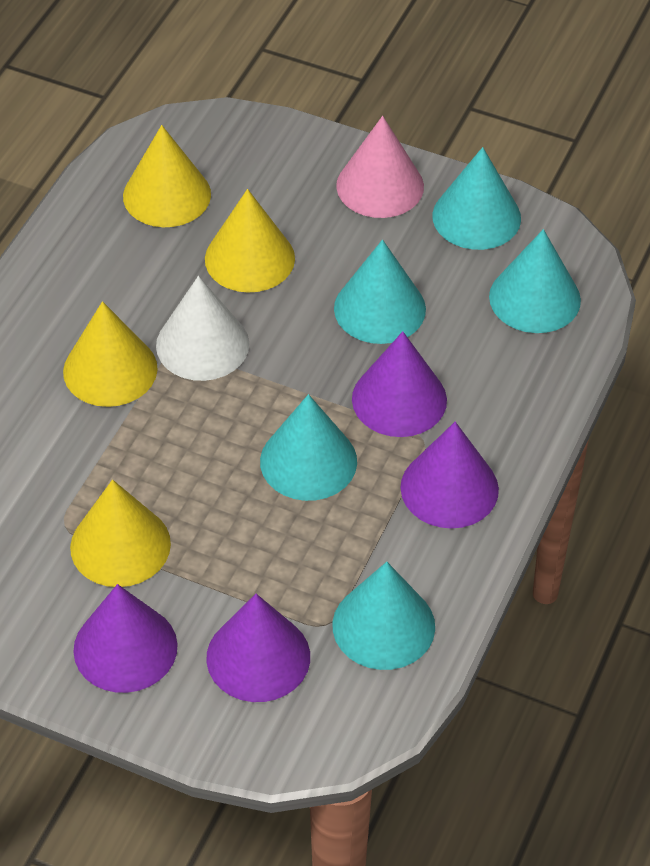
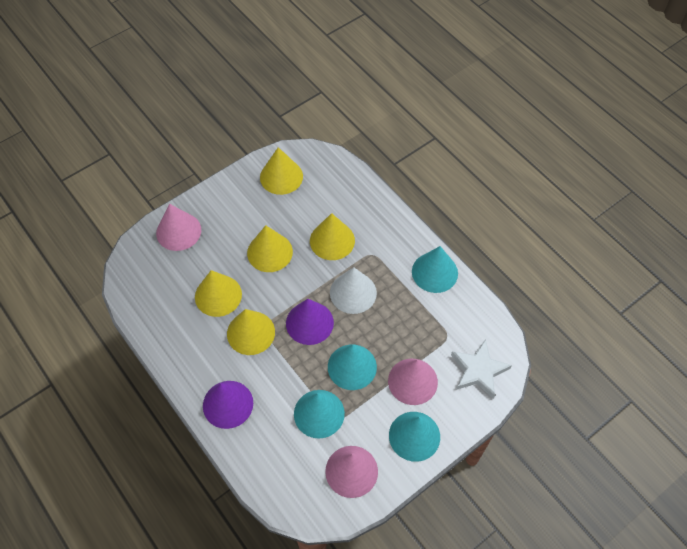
pink cone: 1 -> 3
purple cone: 4 -> 2
turquoise cone: 5 -> 4
white star: 0 -> 1
yellow cone: 4 -> 5

